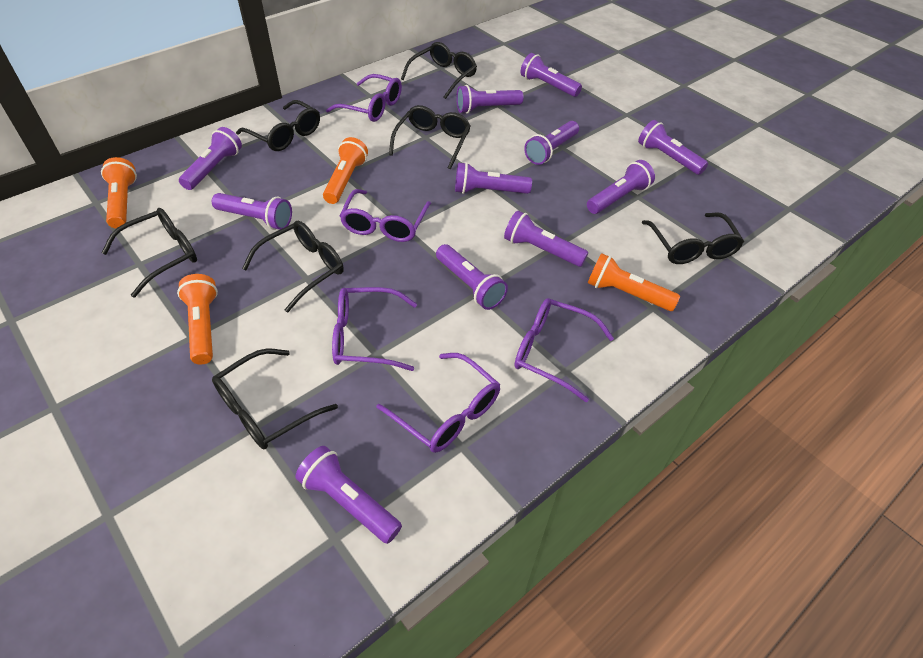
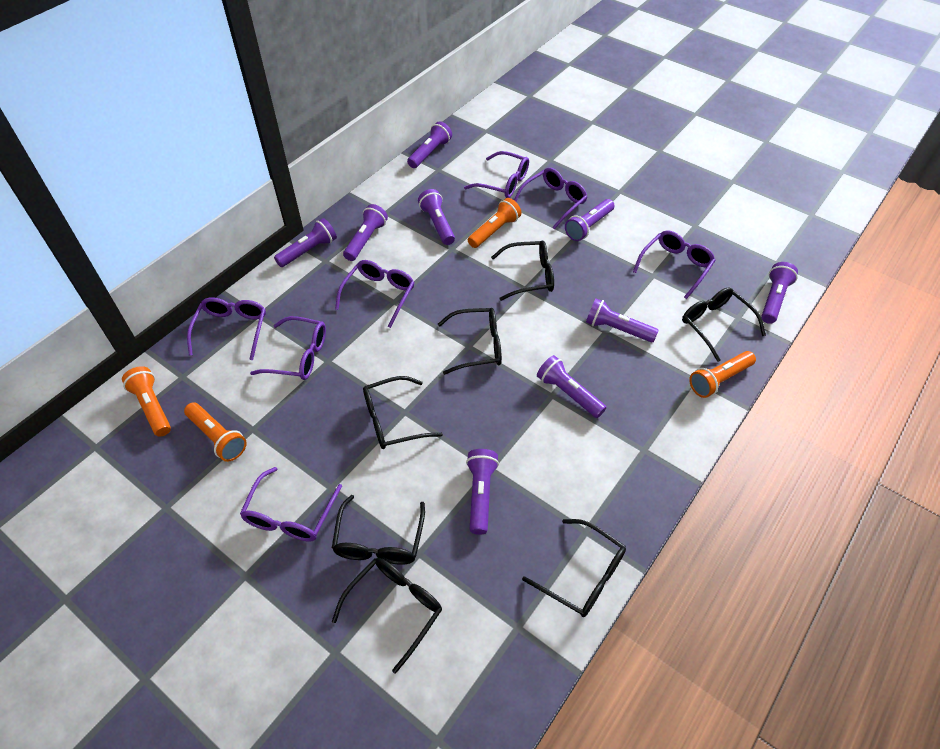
purple flashlight: 11 -> 9
purple glasses: 5 -> 7

